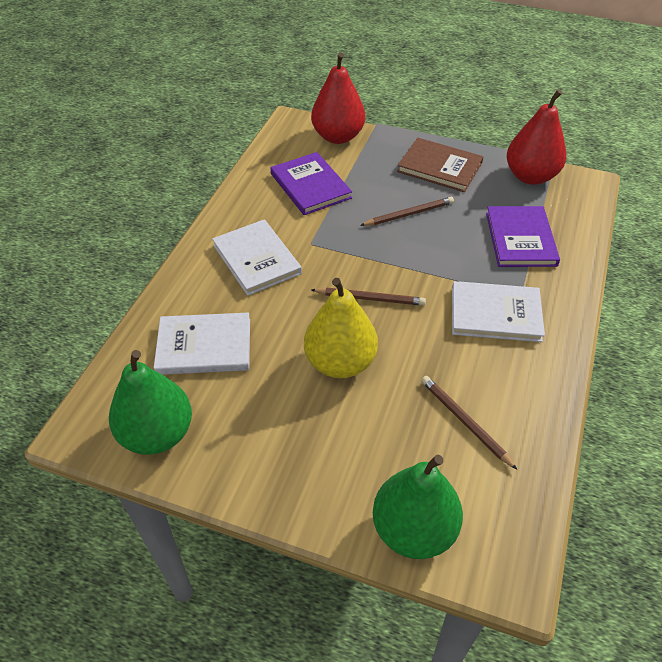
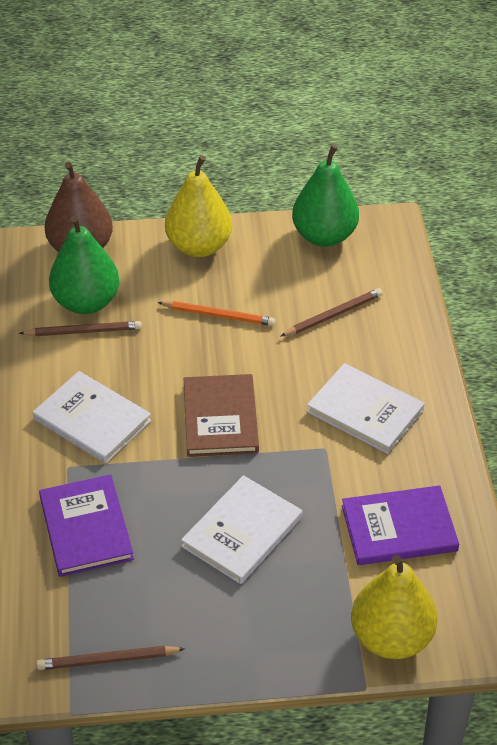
brown pear: 0 -> 1
orange pencil: 0 -> 1
red pear: 2 -> 0
yellow pear: 1 -> 2

